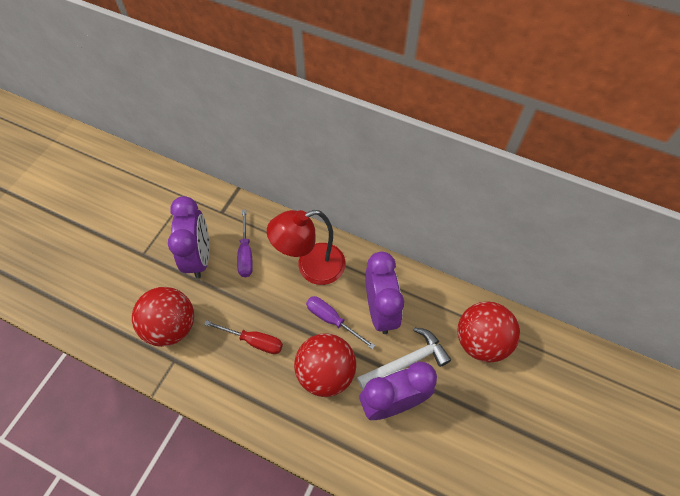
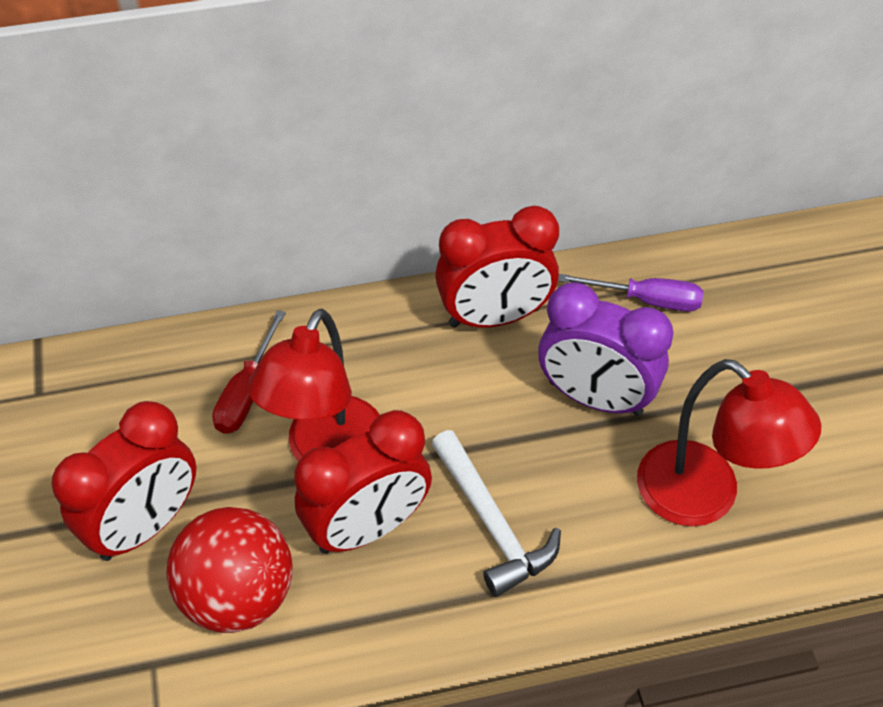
purple clock: 3 -> 1
purple screwdriver: 2 -> 1
red ball: 3 -> 1
red clock: 0 -> 3
red lamp: 1 -> 2

